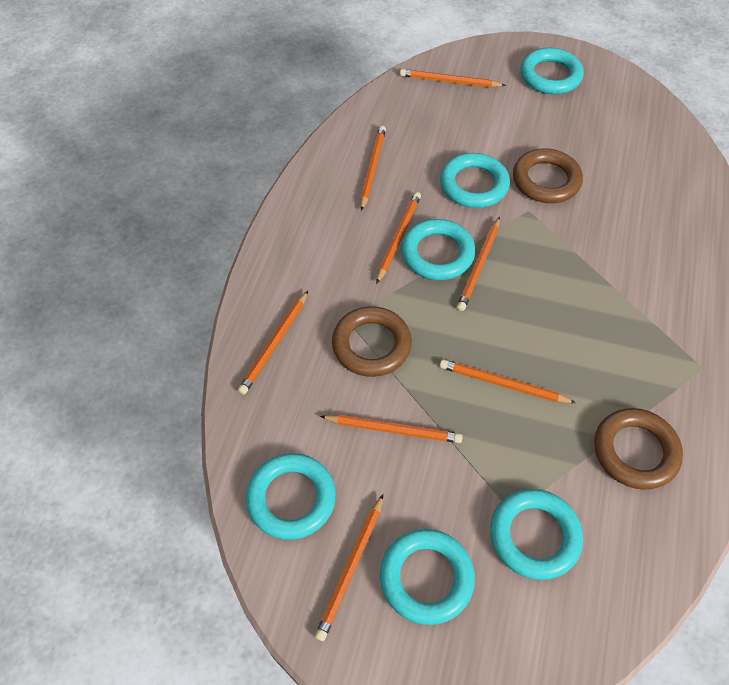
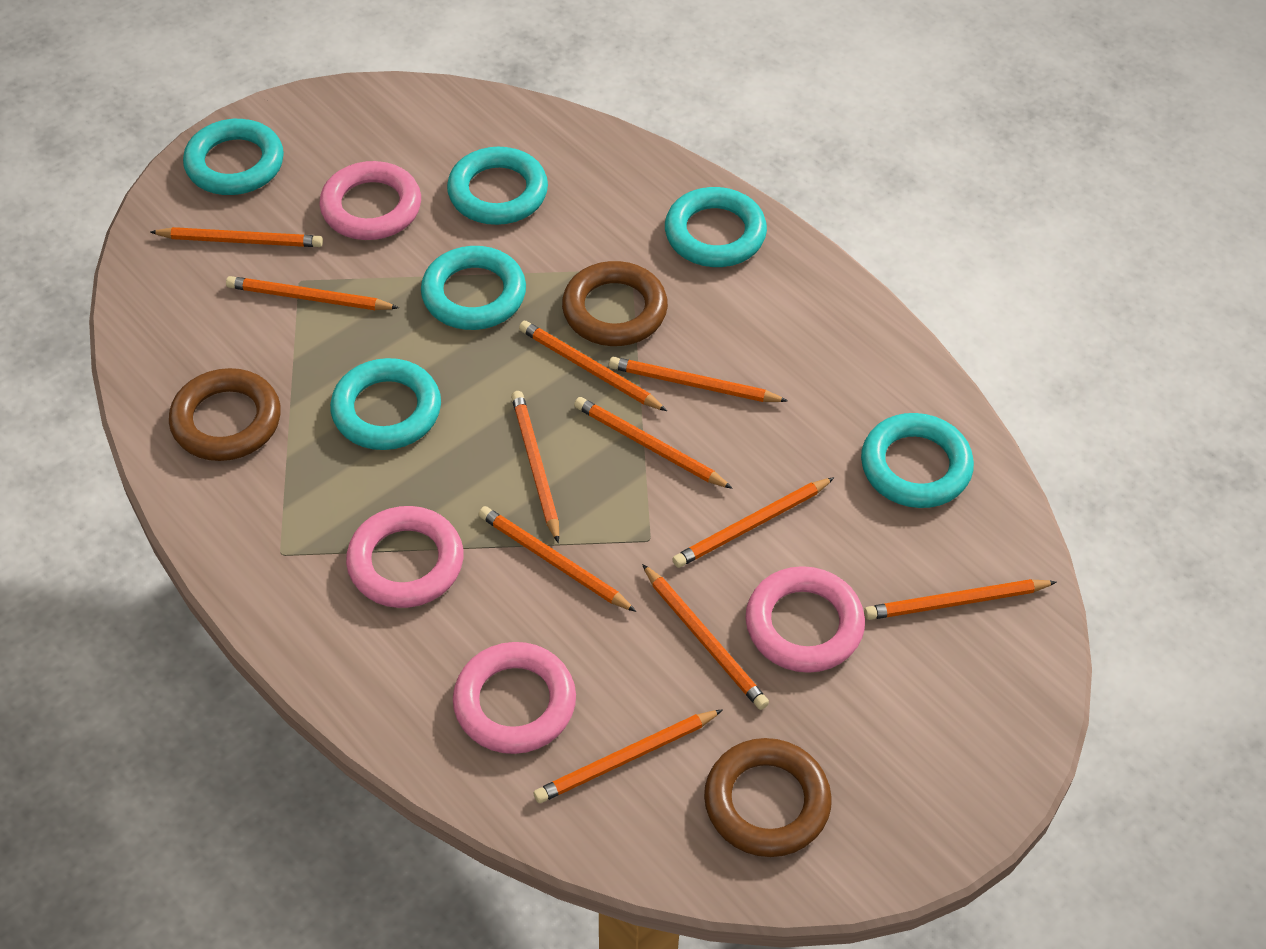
orange pencil: 8 -> 11
pink ring: 0 -> 4

